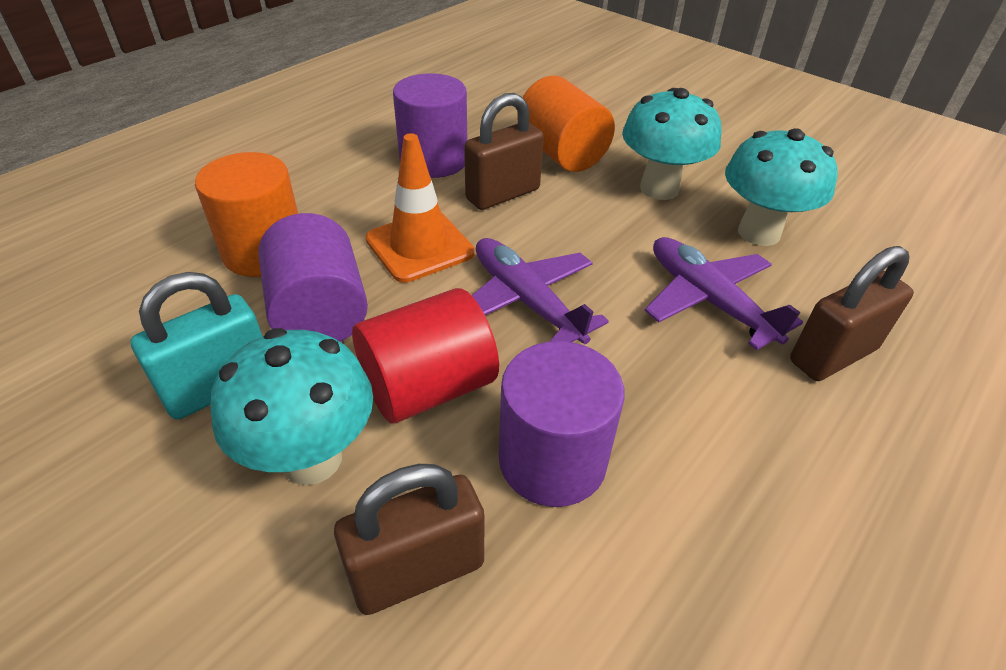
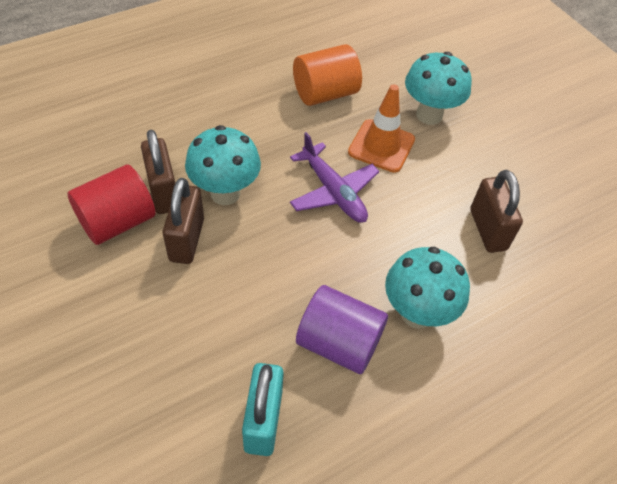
orange cylinder: 2 -> 1
purple cylinder: 3 -> 1
purple plane: 2 -> 1

